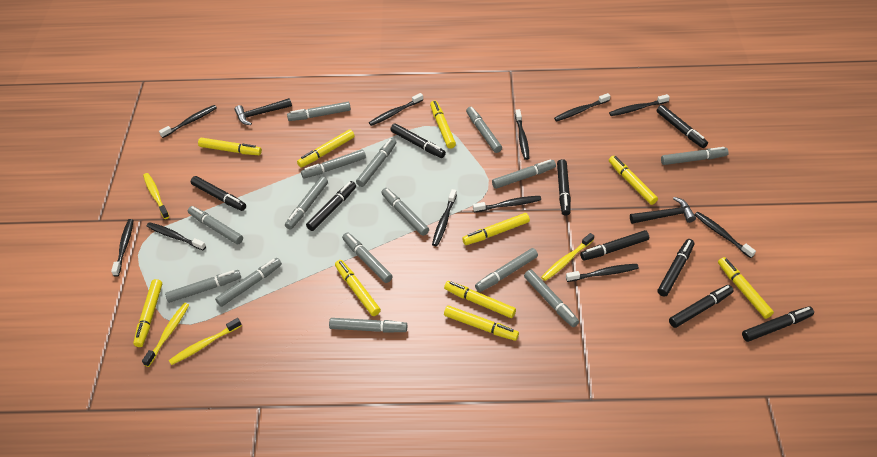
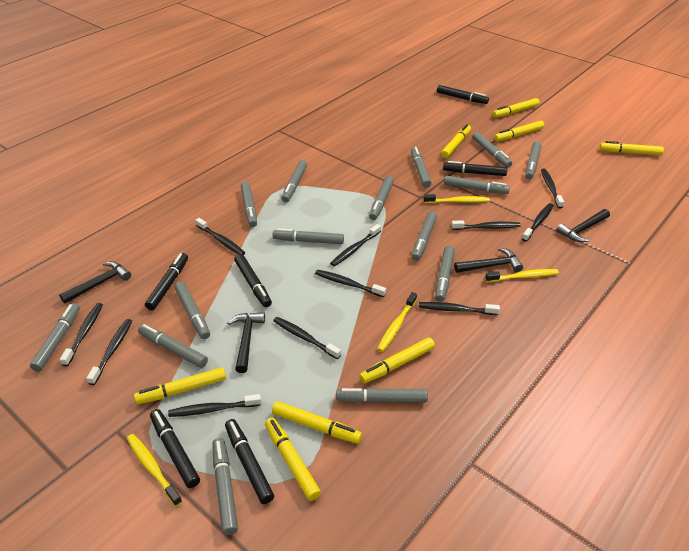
black hammer: 2 -> 4
black marker: 9 -> 6
yellow marker: 10 -> 8

